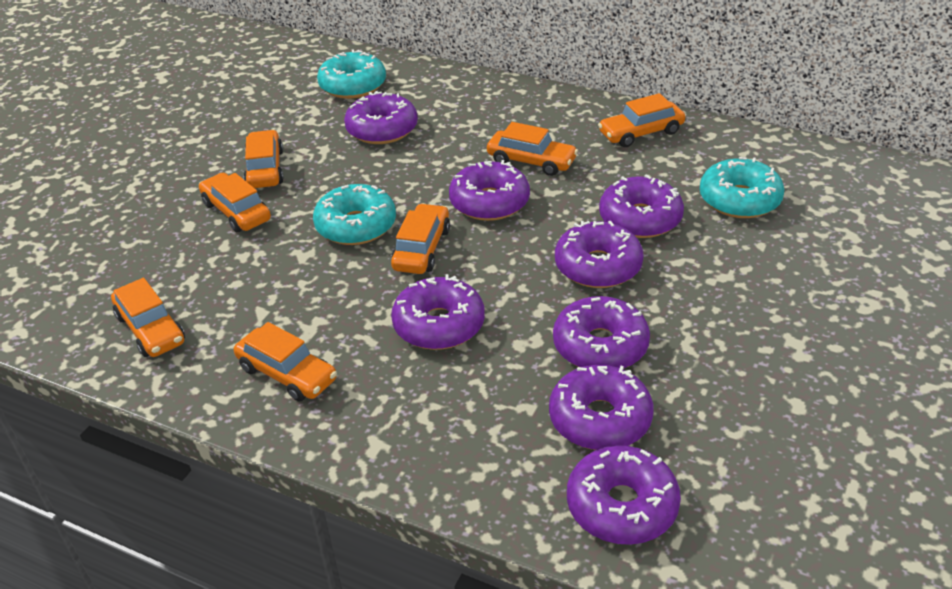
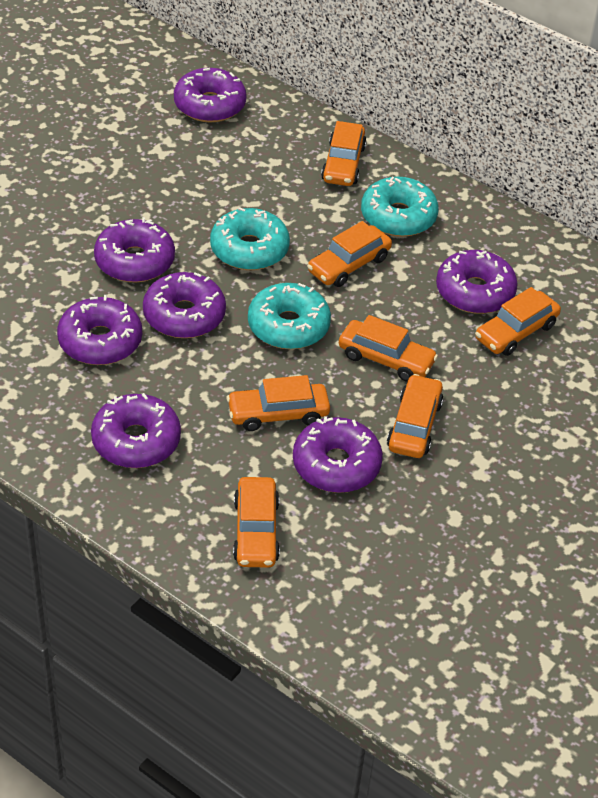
purple donut: 8 -> 7

